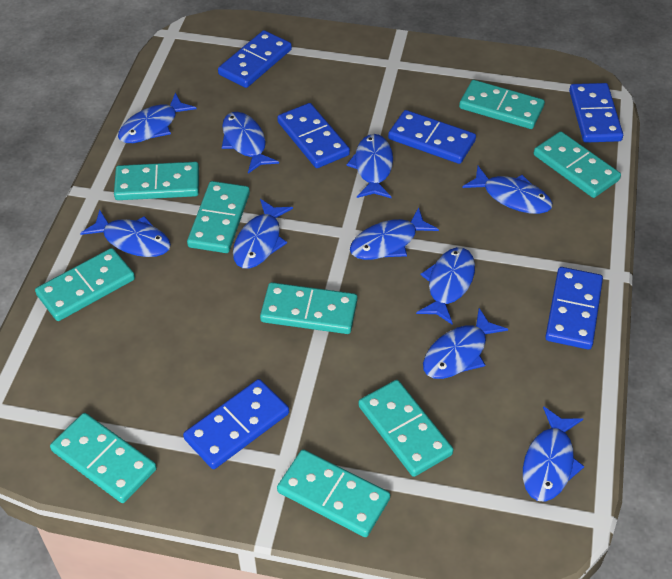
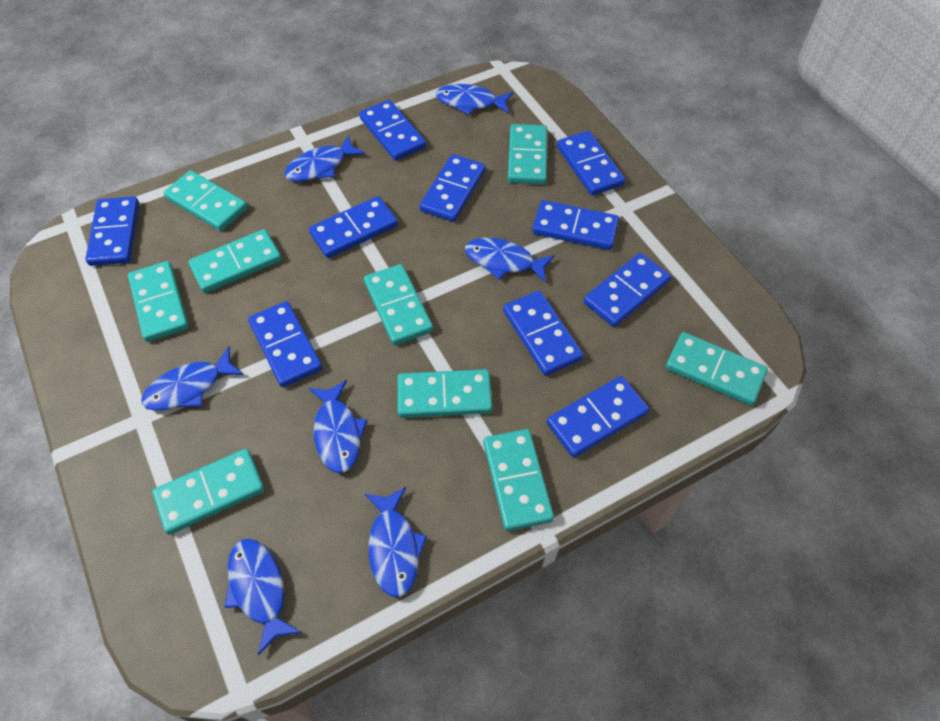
blue domino: 6 -> 10
blue fish: 10 -> 7

